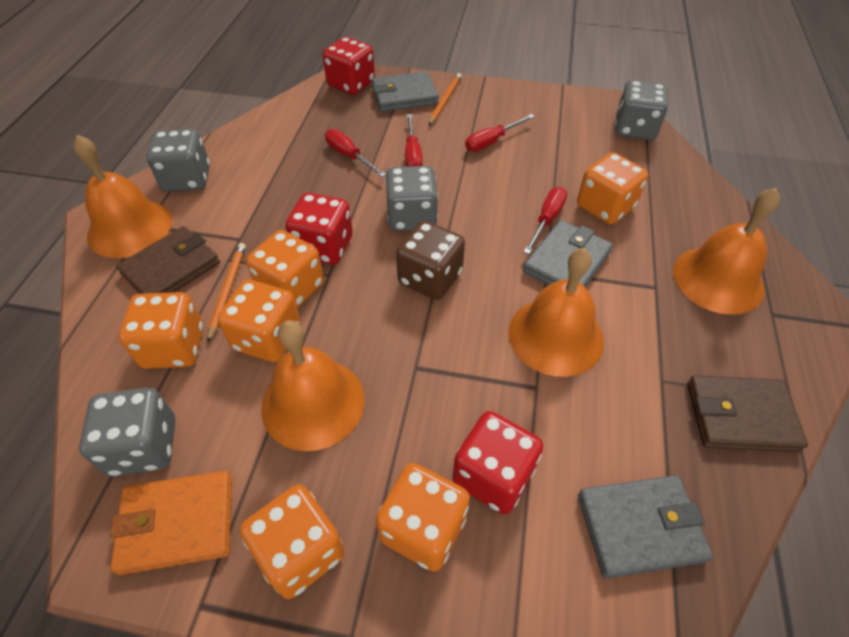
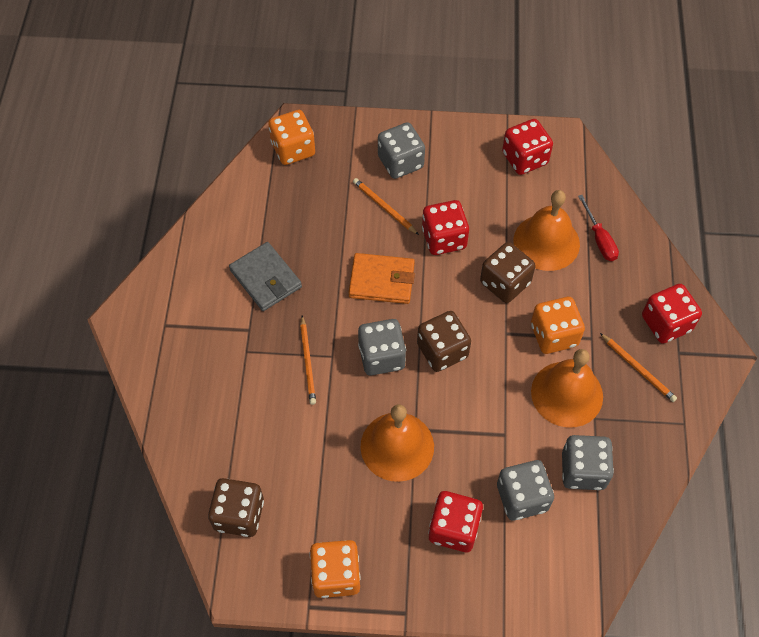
brown dice: 1 -> 3
brown wallet: 2 -> 0
grey wallet: 3 -> 1
orange bell: 4 -> 3
orange dice: 6 -> 3
orange pencil: 2 -> 3
red dice: 3 -> 4
red screwdriver: 4 -> 1

